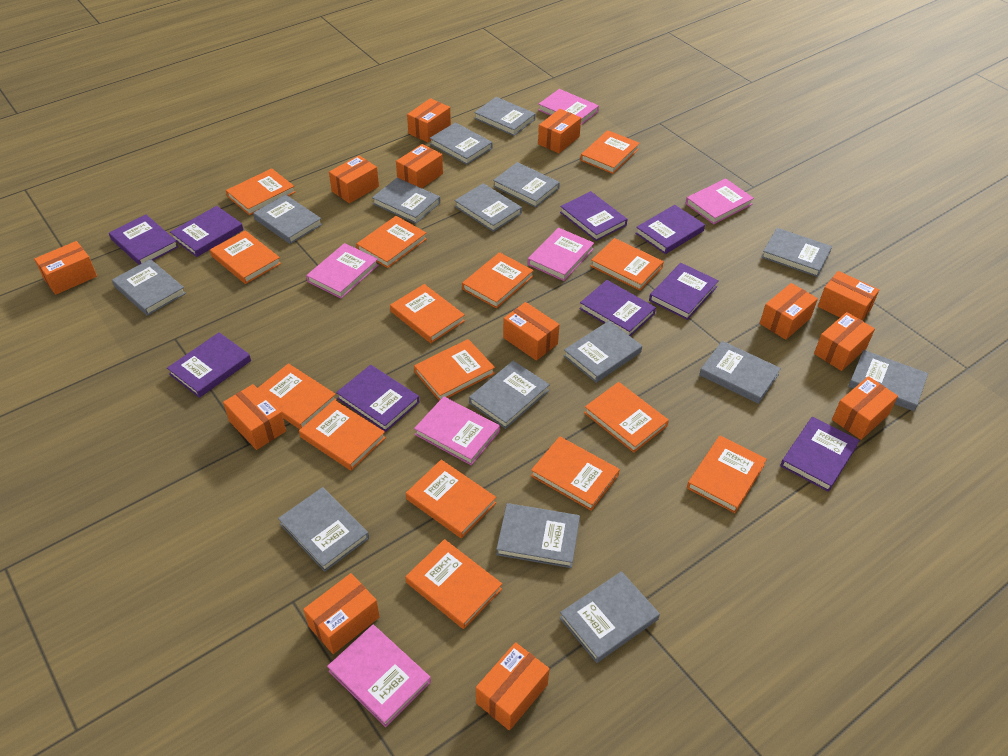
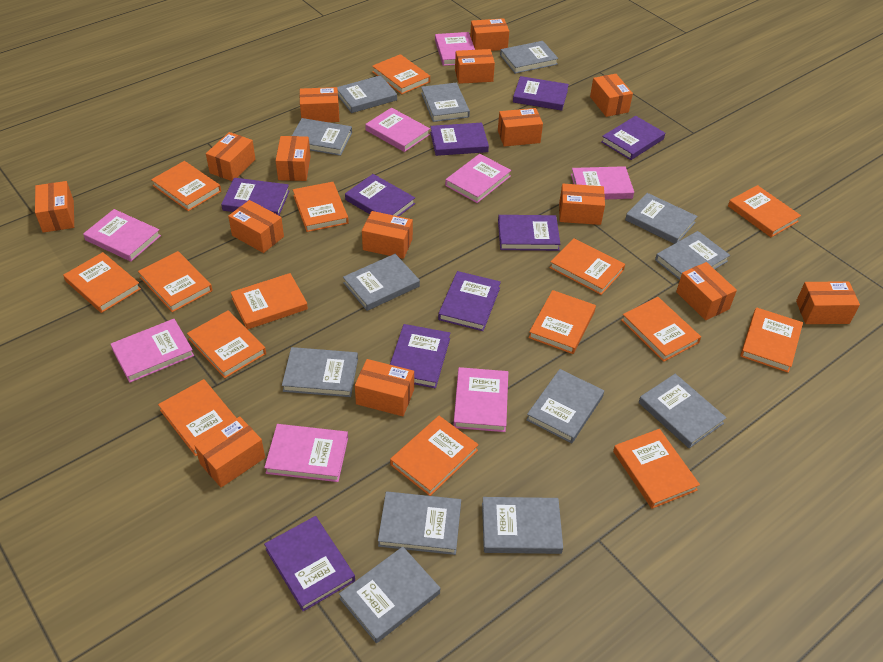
grey book: 15 -> 13
orange box: 13 -> 15
pink book: 6 -> 8

